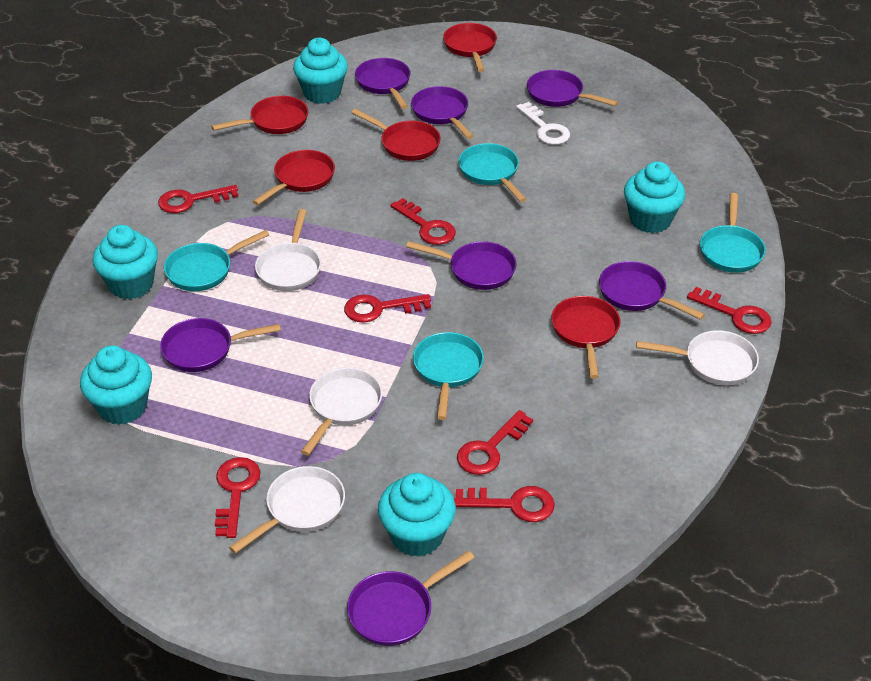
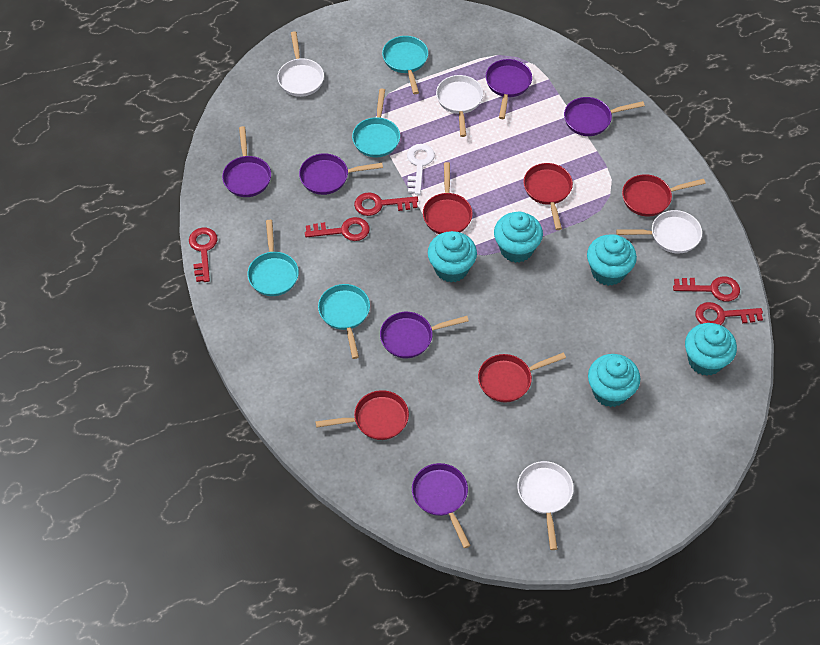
purple pan: 7 -> 6
red key: 7 -> 5

